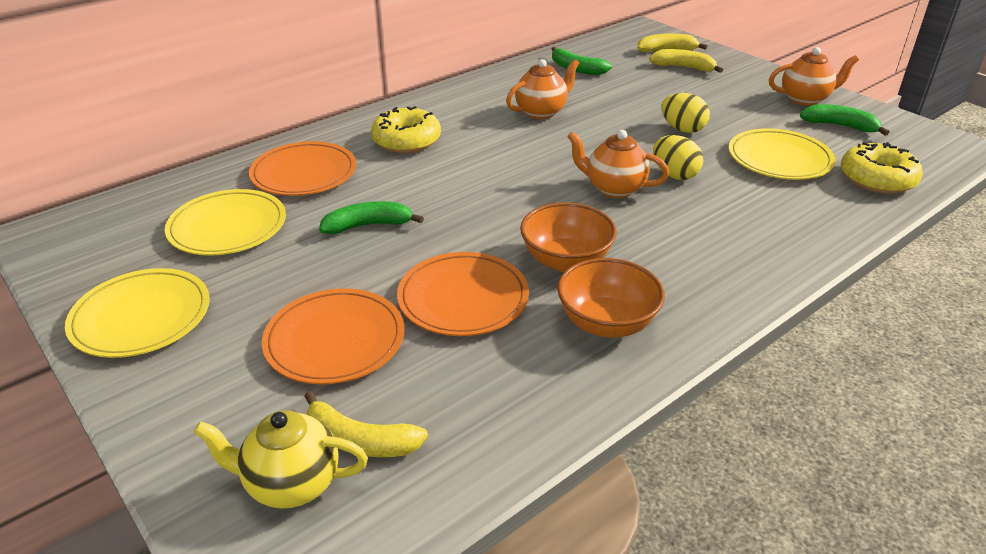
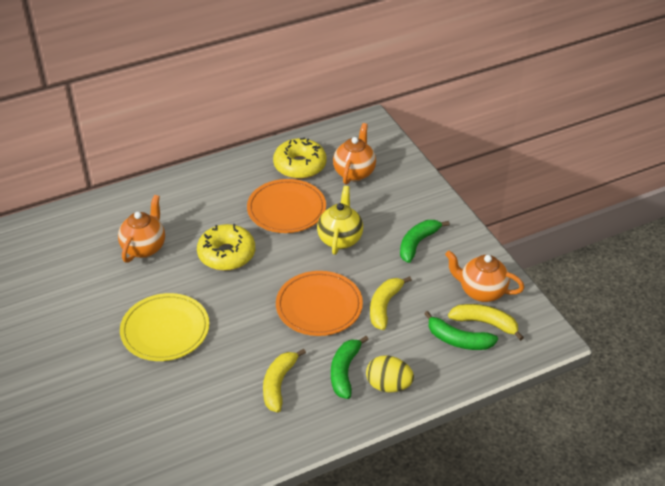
orange bowl: 2 -> 0
orange plate: 3 -> 2
yellow egg: 2 -> 1
yellow plate: 3 -> 1

